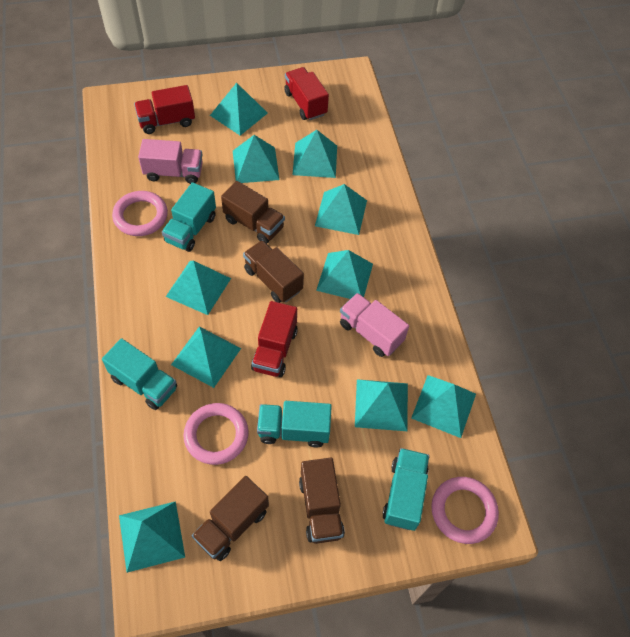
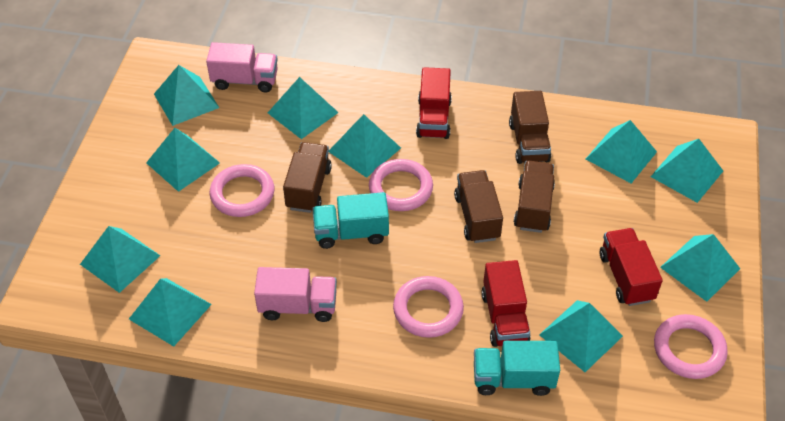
pink ring: 3 -> 4
turquoise truck: 4 -> 2

